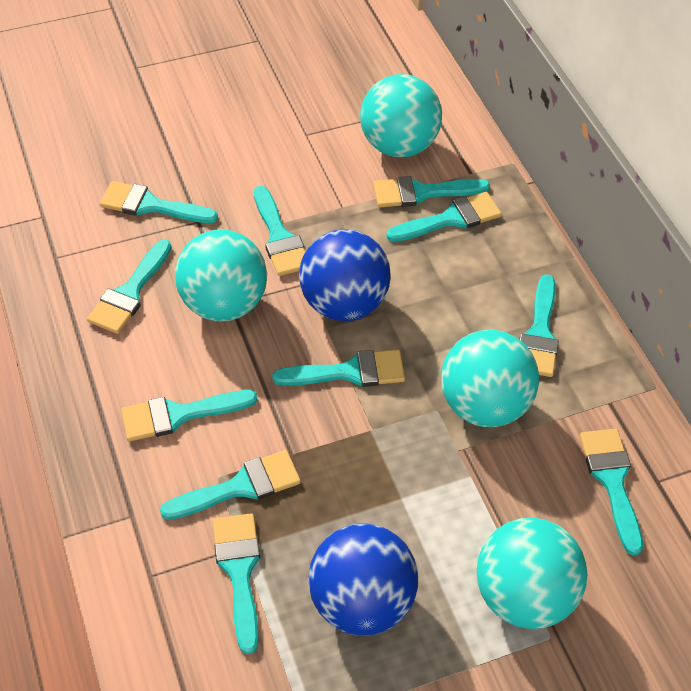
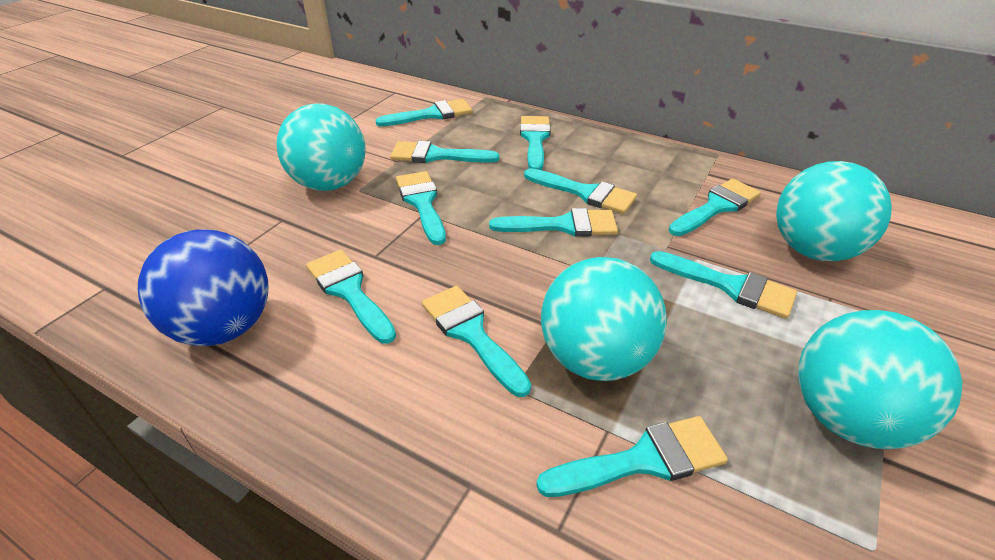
blue ball: 2 -> 1

